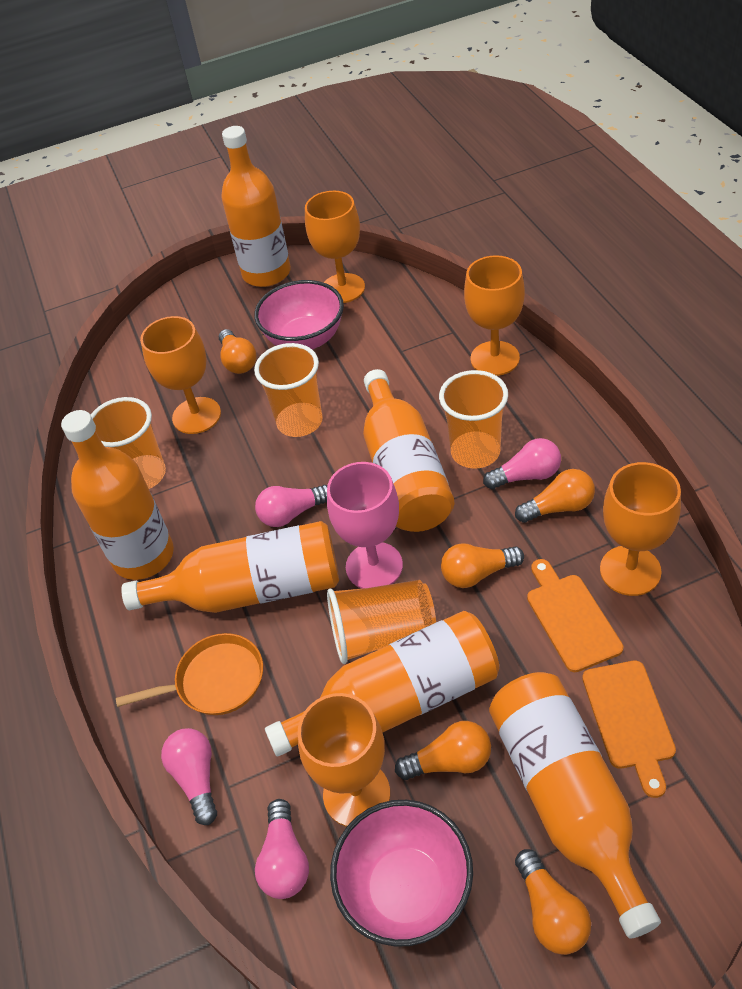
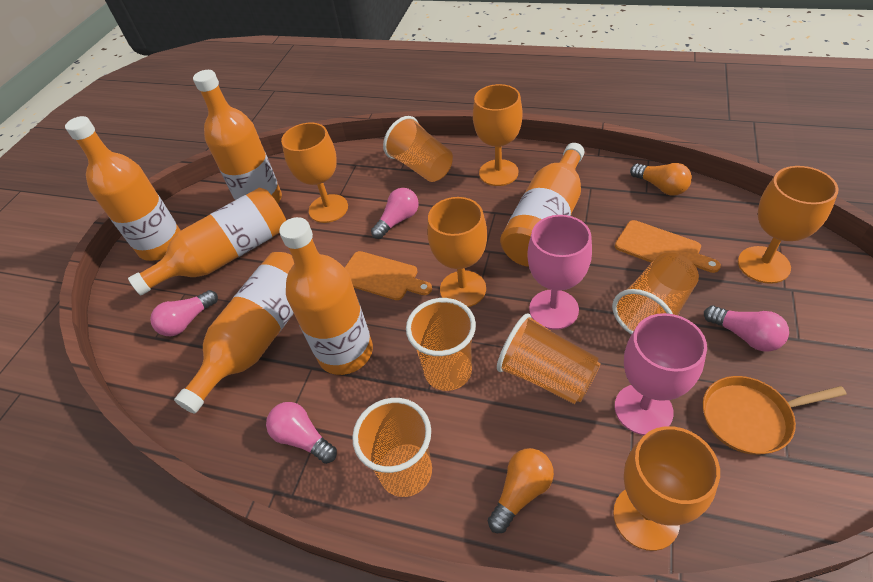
orange cup: 4 -> 5
orange light bulb: 5 -> 2
pink bowl: 2 -> 0
pink goblet: 1 -> 2

